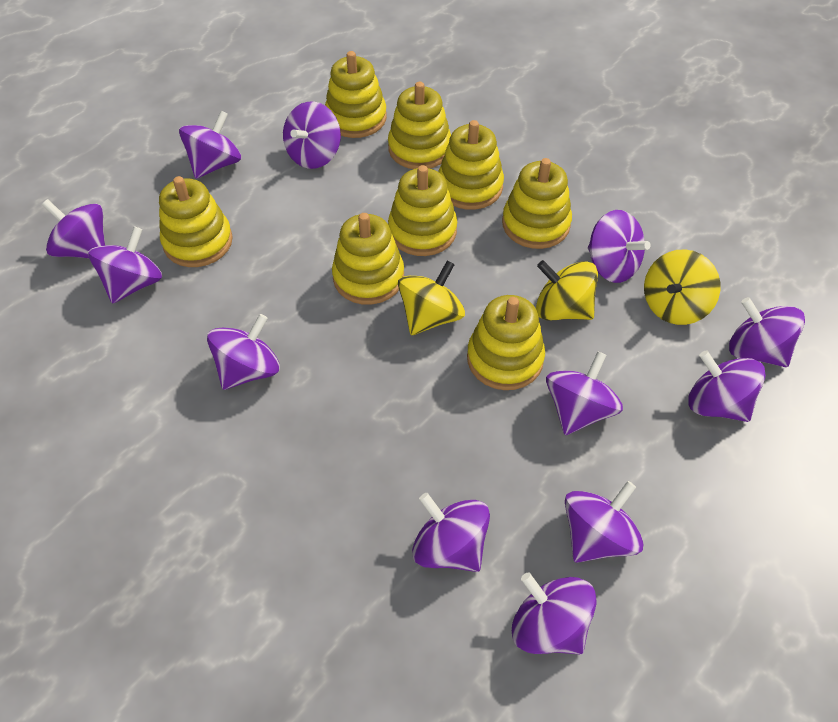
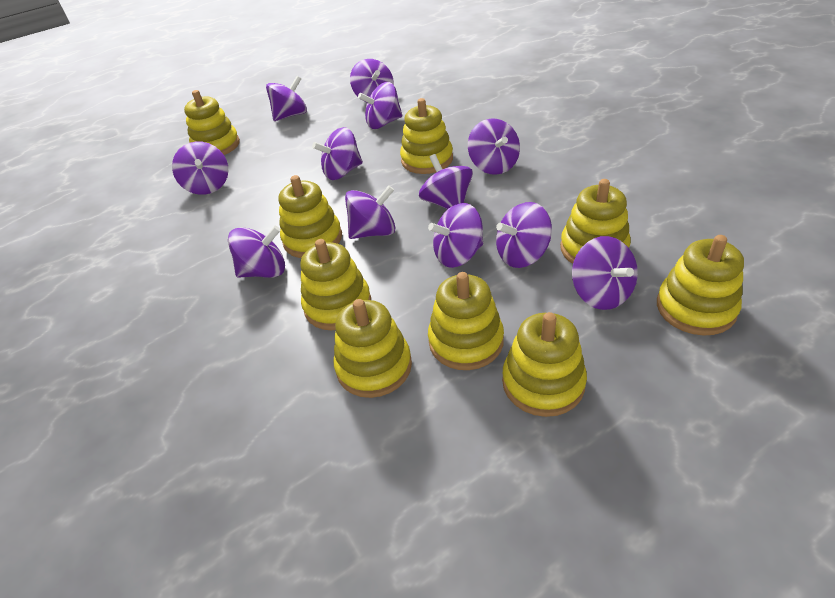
yellow spinning top: 3 -> 0
yellow stacking toy: 8 -> 9

